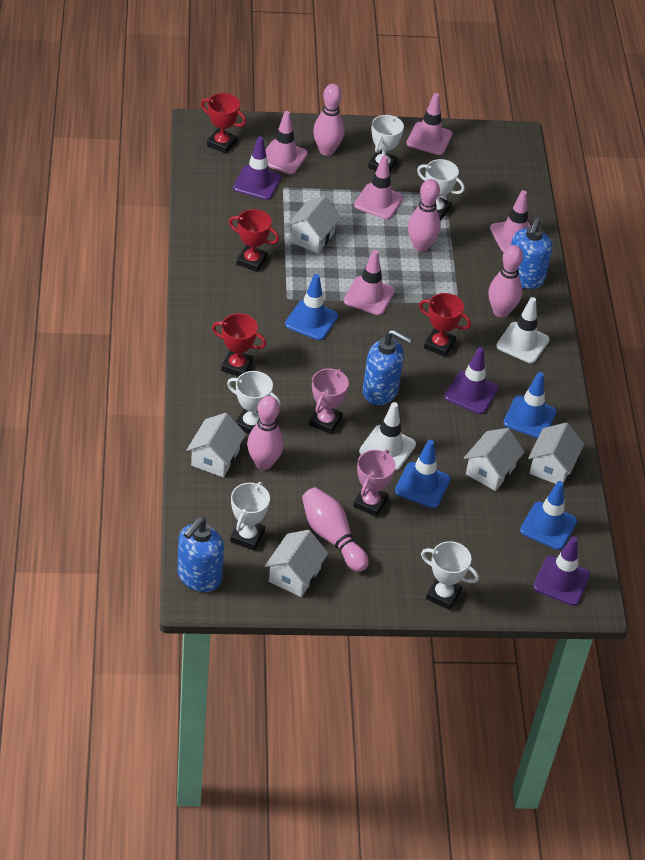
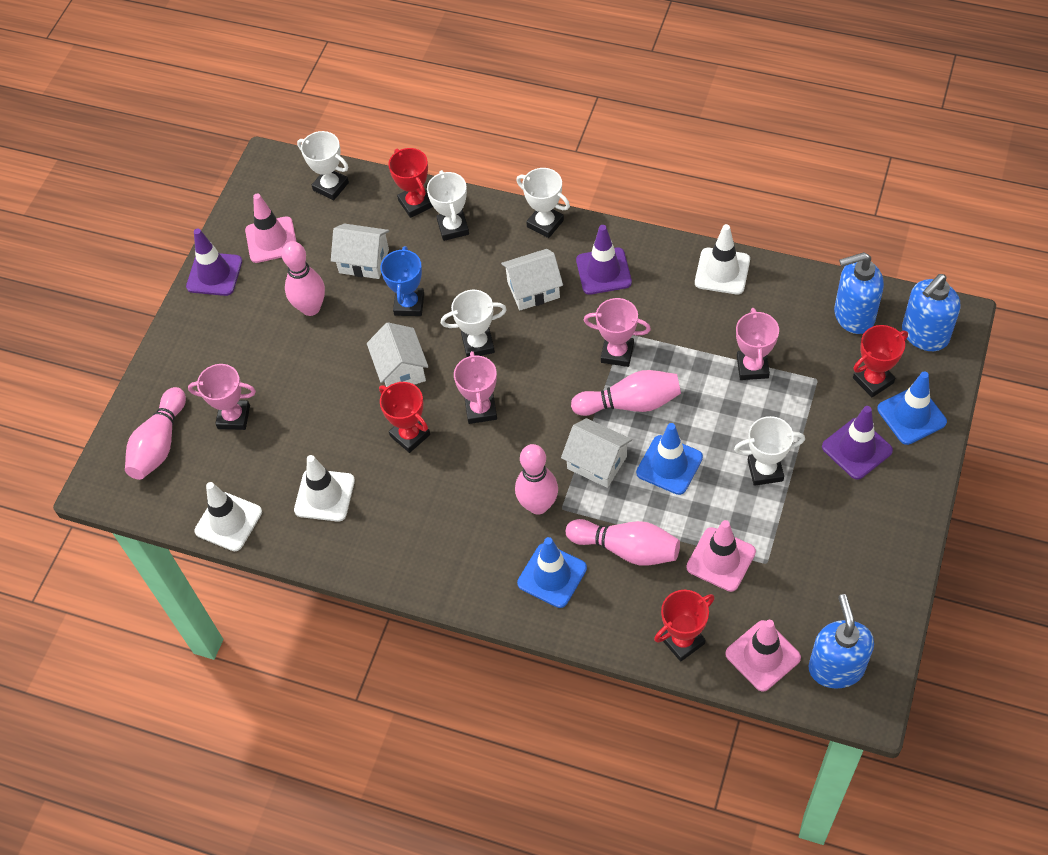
blue traffic cone: 4 -> 3
blue trophy: 0 -> 1
pink traffic cone: 5 -> 3
pink trophy: 2 -> 4
white house: 5 -> 4
white traffic cone: 2 -> 3

